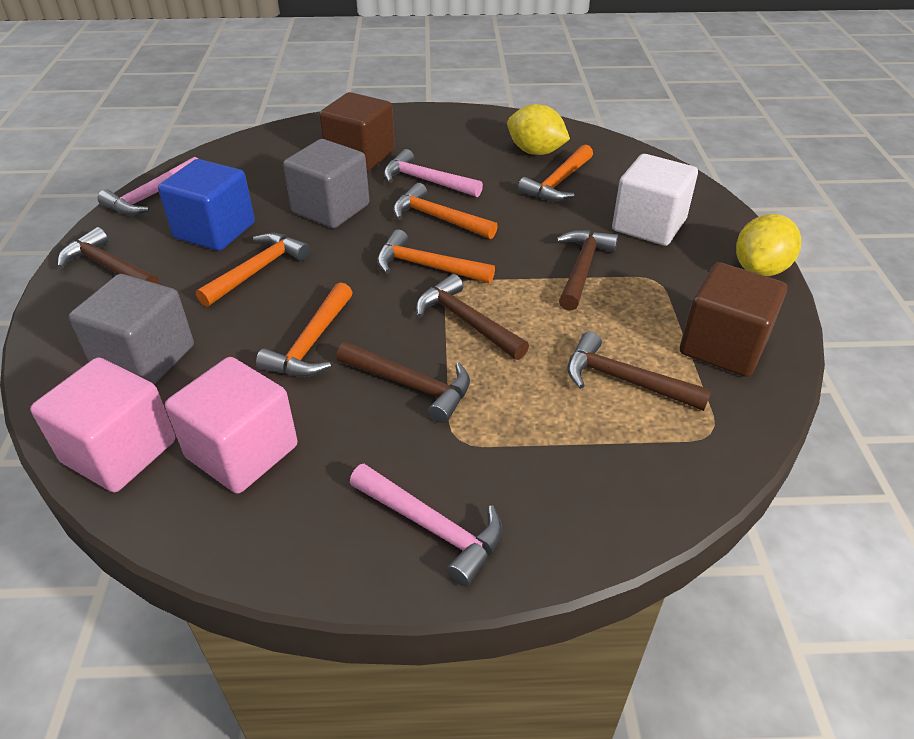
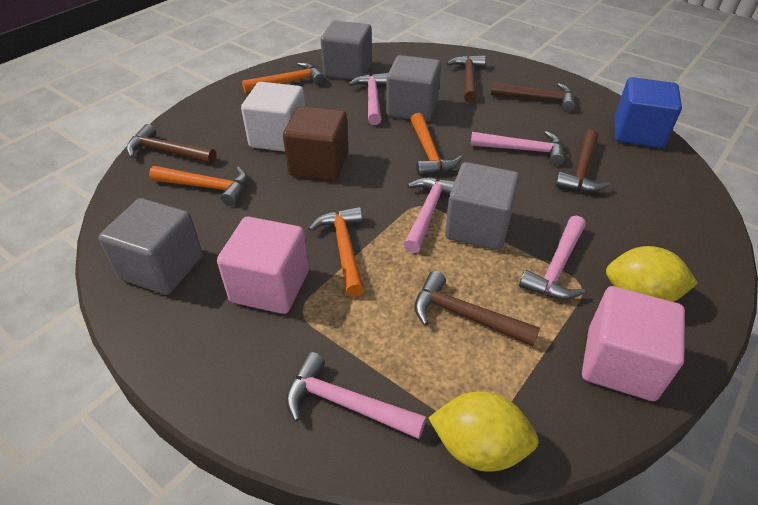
brown cube: 2 -> 1
grey cube: 2 -> 4
orange hammer: 5 -> 4
pink hammer: 3 -> 5

